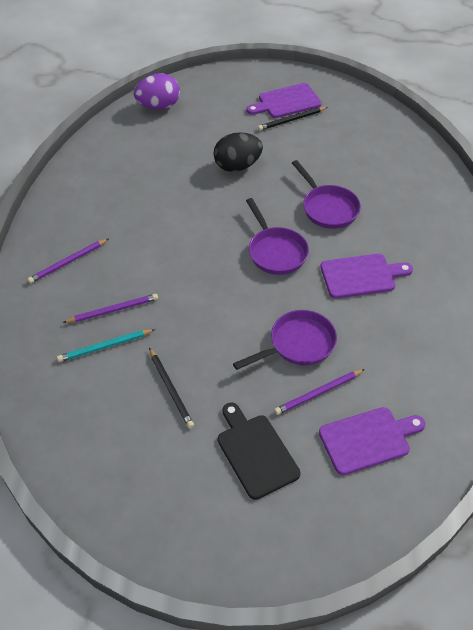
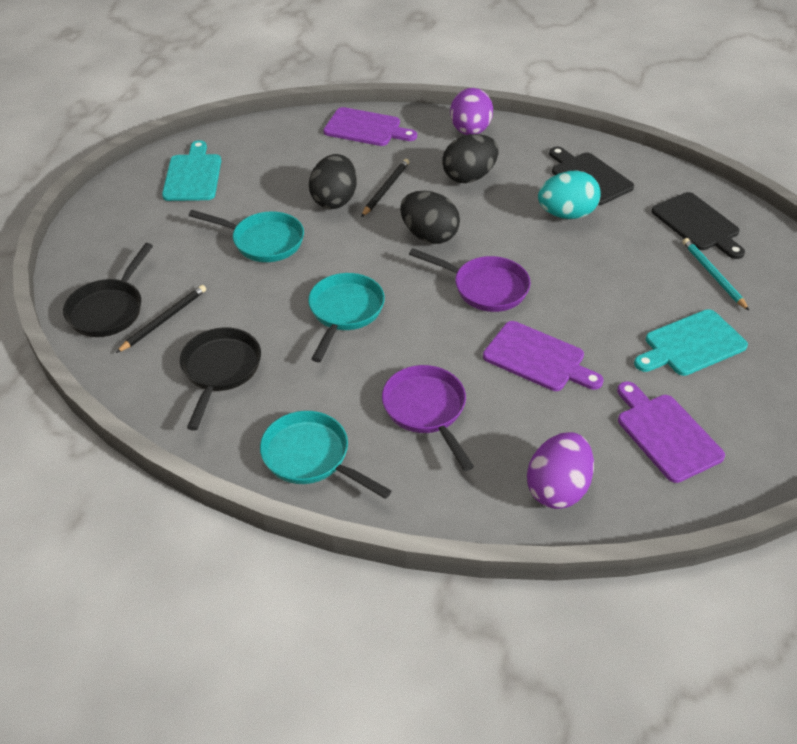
black cutting board: 1 -> 2
black egg: 1 -> 3
black pan: 0 -> 2
purple egg: 1 -> 2
purple pan: 3 -> 2
purple pencil: 3 -> 0
turquoise cutting board: 0 -> 2
turquoise egg: 0 -> 1
turquoise pan: 0 -> 3

